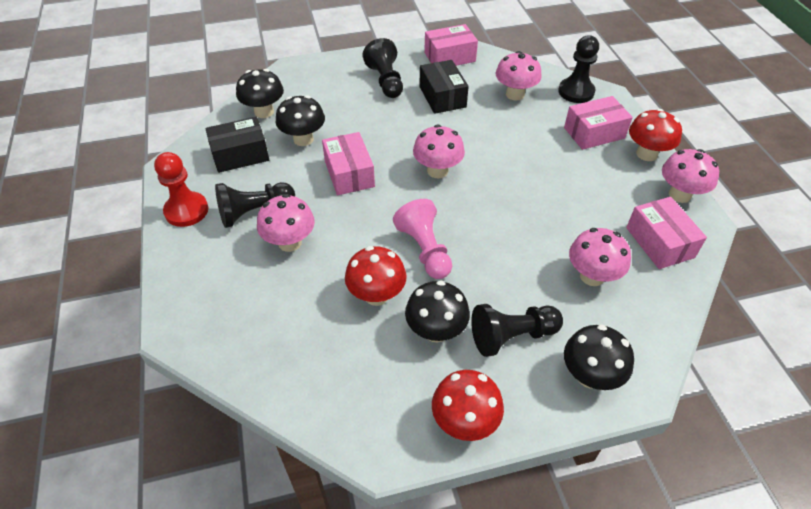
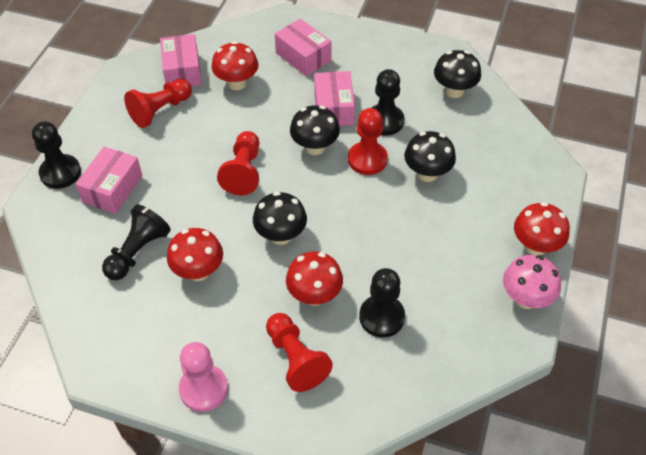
black box: 2 -> 0
pink mushroom: 5 -> 1
red mushroom: 3 -> 4
red pawn: 1 -> 4

